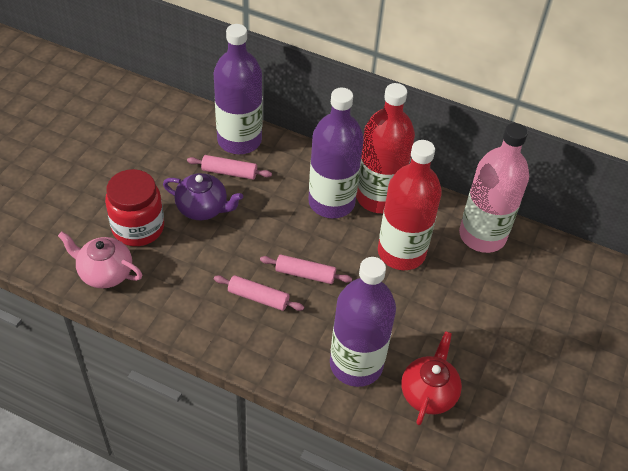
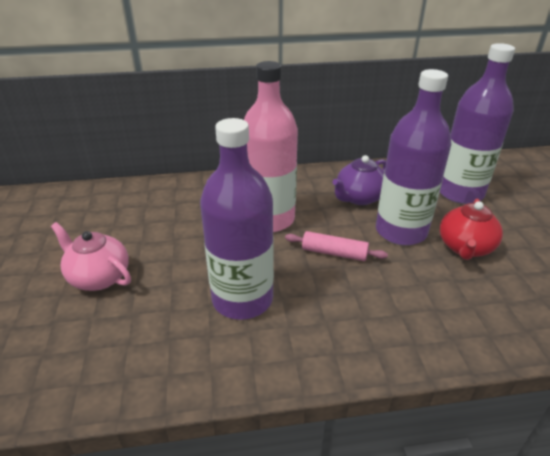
pink rolling pin: 3 -> 1
red bottle: 2 -> 0
red jar: 1 -> 0

